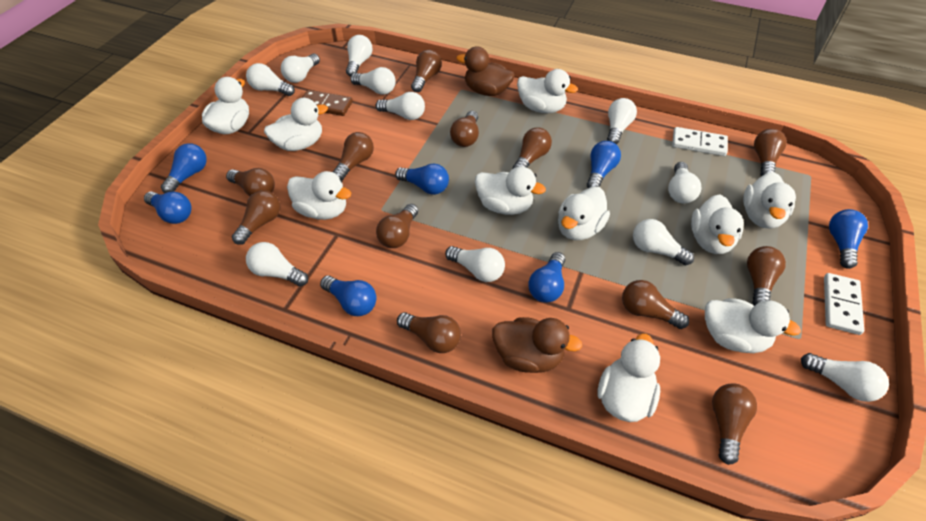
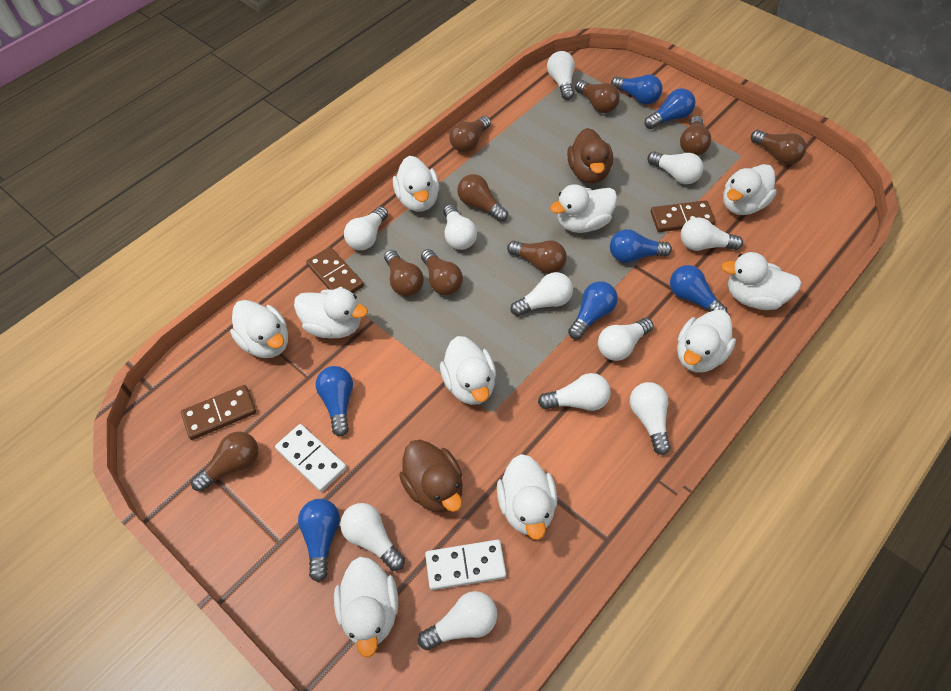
brown domino: 1 -> 3
brown light bulb: 12 -> 9

